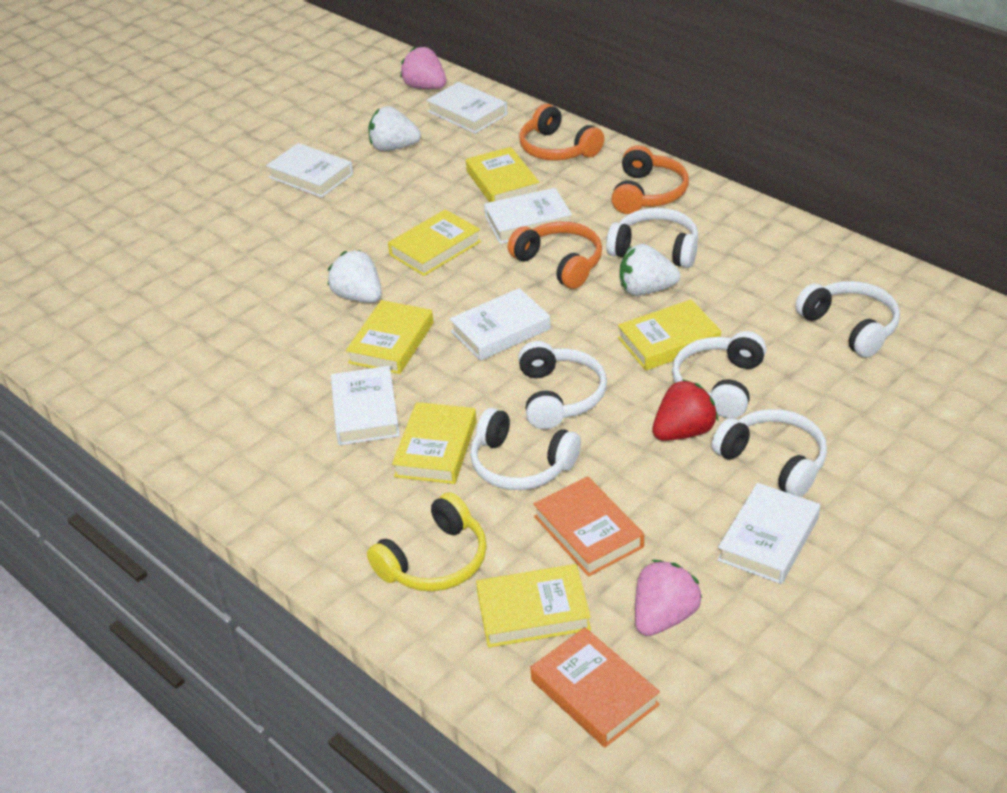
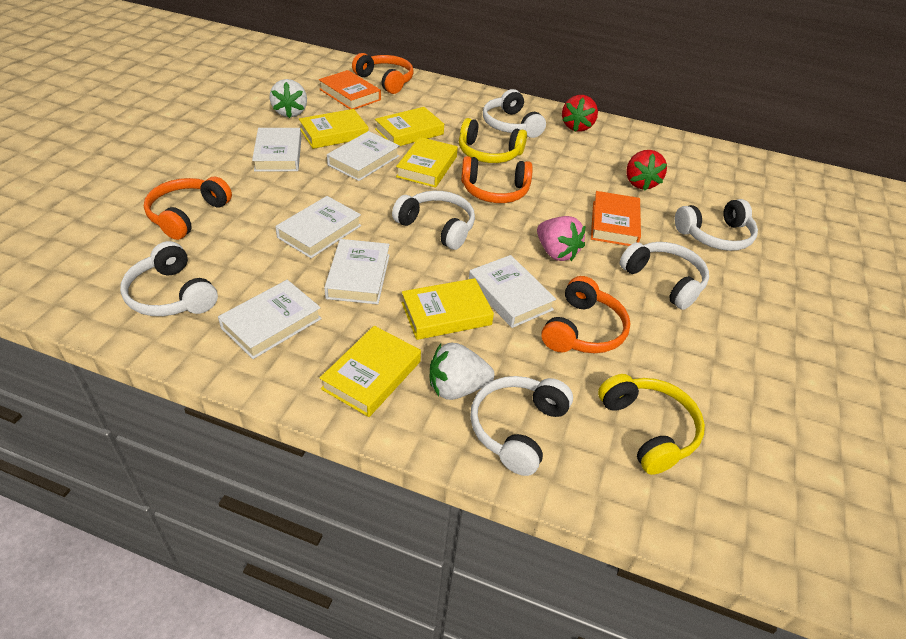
orange headphones: 3 -> 4
pink strawberry: 2 -> 1
red strawberry: 1 -> 2
white strawberry: 3 -> 2
yellow book: 6 -> 5
yellow headphones: 1 -> 2

